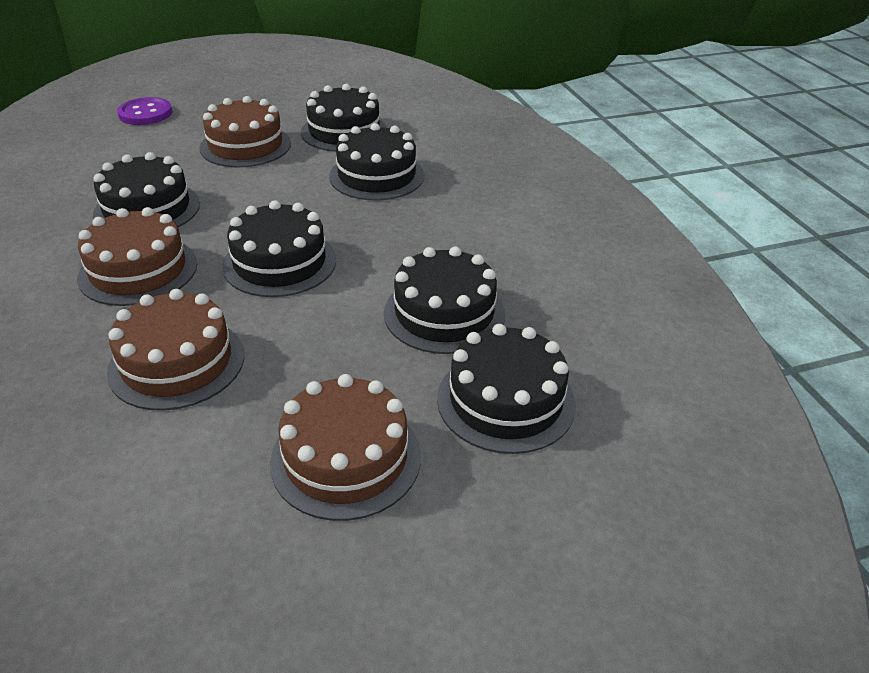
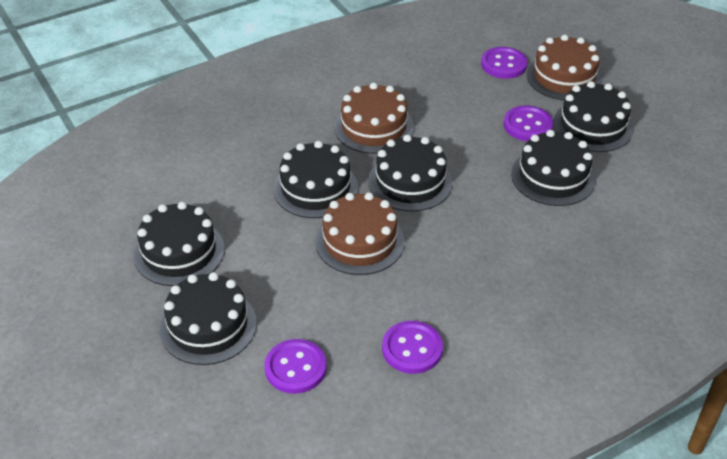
brown cake: 4 -> 3
purple button: 1 -> 4

